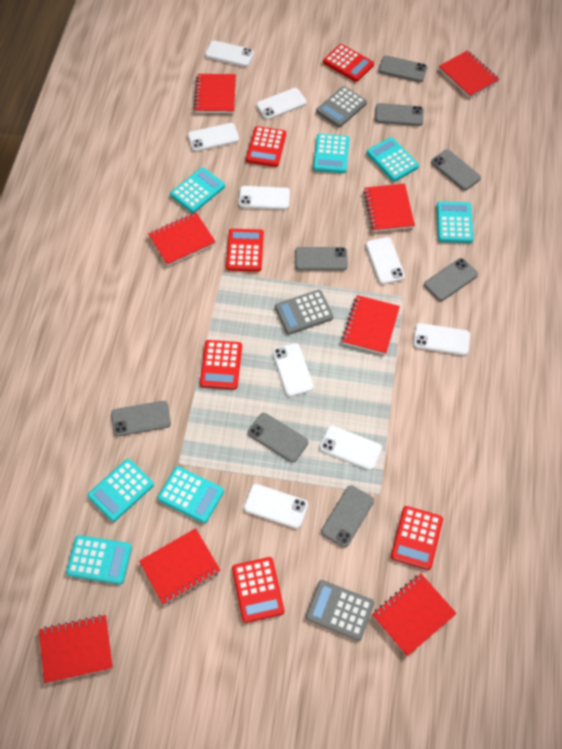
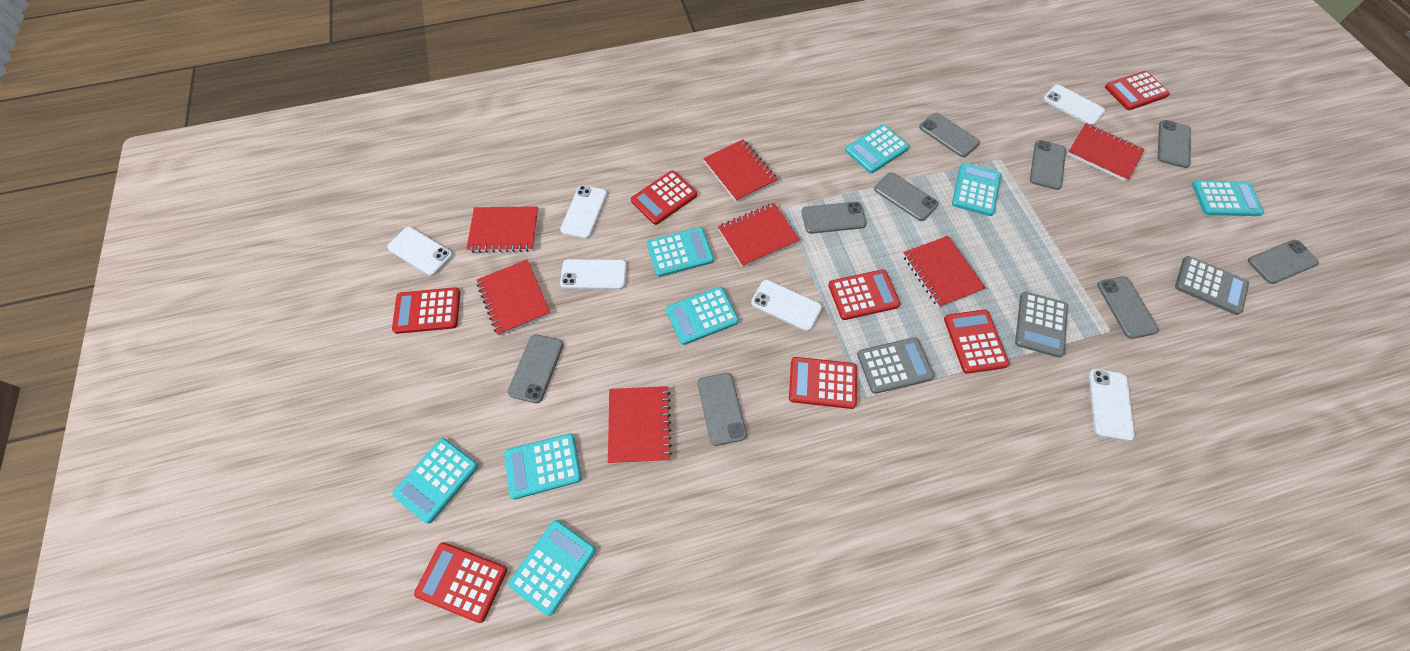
grey phone: 8 -> 9
red calculator: 6 -> 7
red notebook: 8 -> 7
turquoise calculator: 7 -> 8
white phone: 9 -> 6

